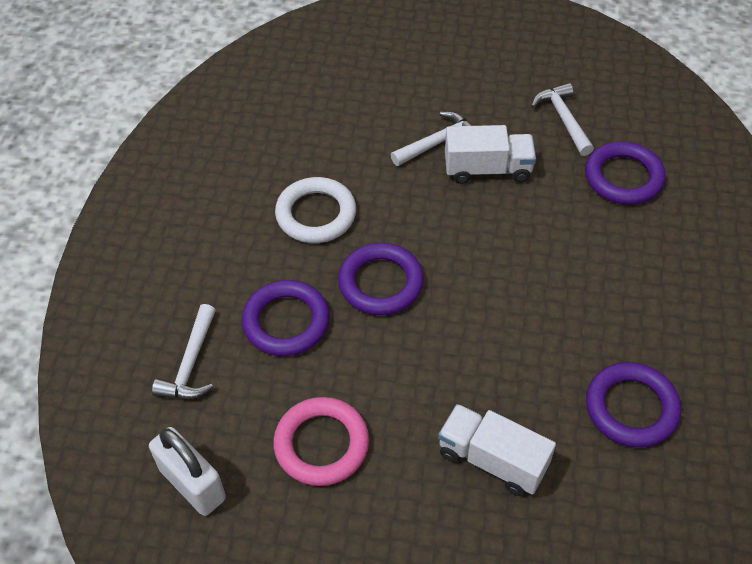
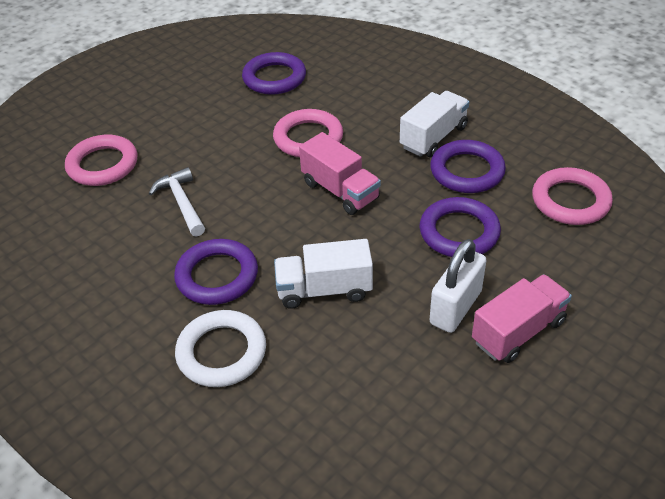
pink ring: 1 -> 3
pink truck: 0 -> 2
white hammer: 3 -> 1

